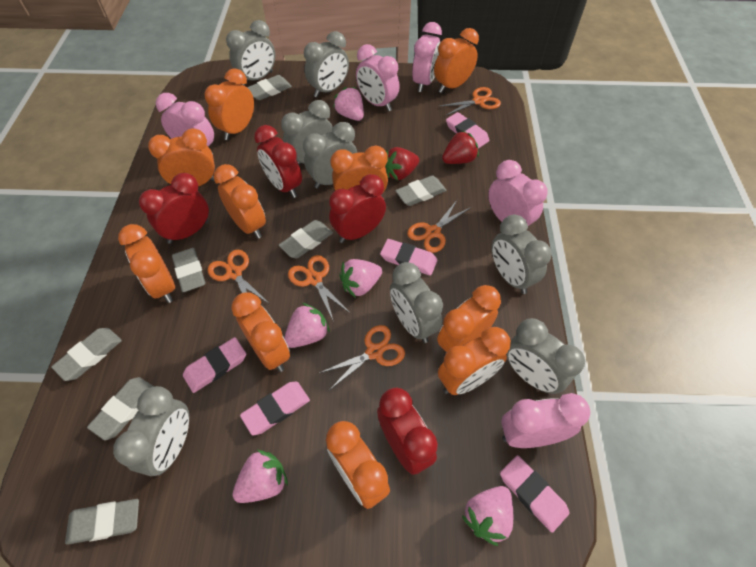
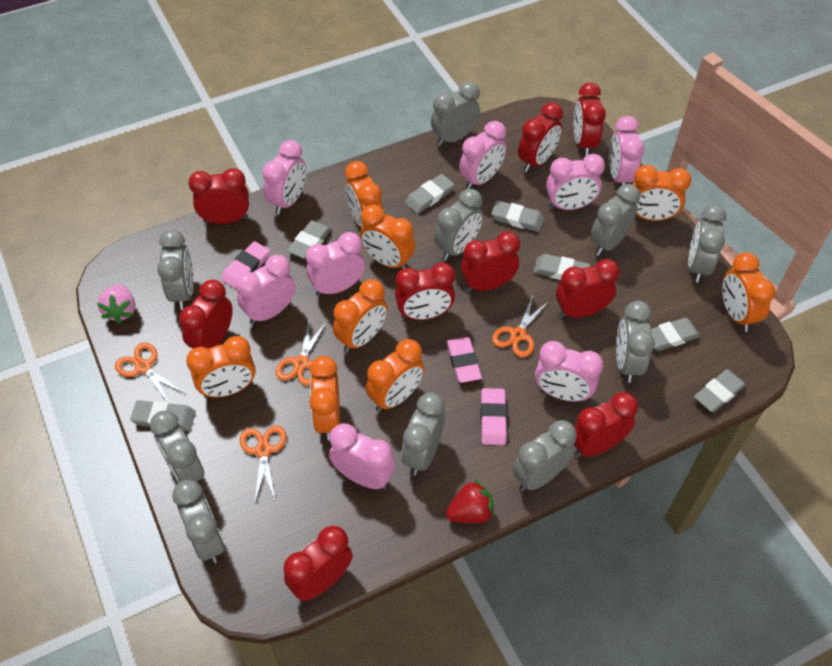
grey clock: 8 -> 10
orange clock: 10 -> 8
orange scissors: 5 -> 4
pink clock: 5 -> 8
pink eraser: 5 -> 3
pink strawberry: 5 -> 1
red clock: 4 -> 9
red strawberry: 2 -> 1

